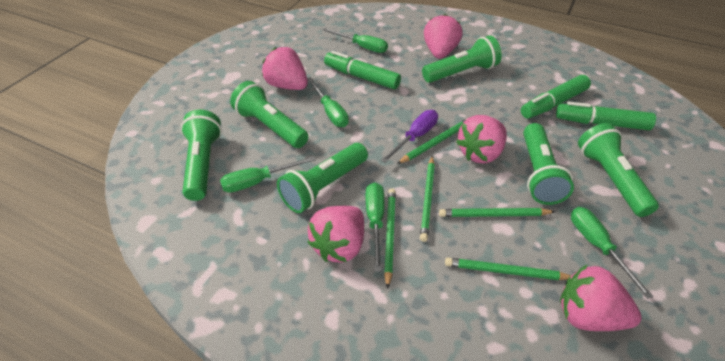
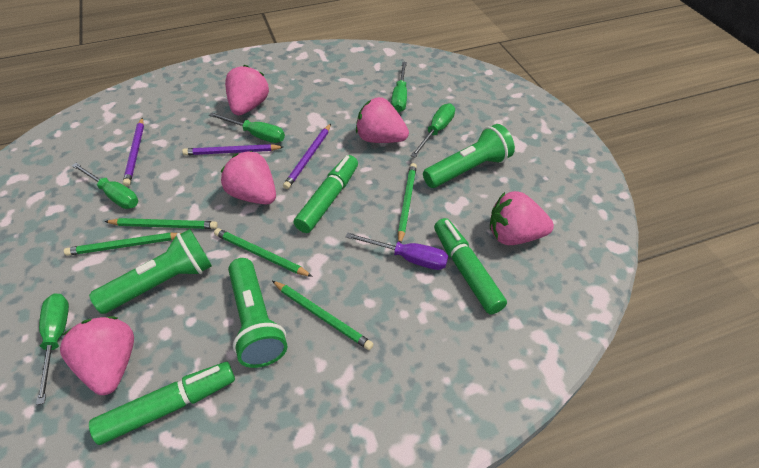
green flashlight: 6 -> 3
purple pencil: 0 -> 3

